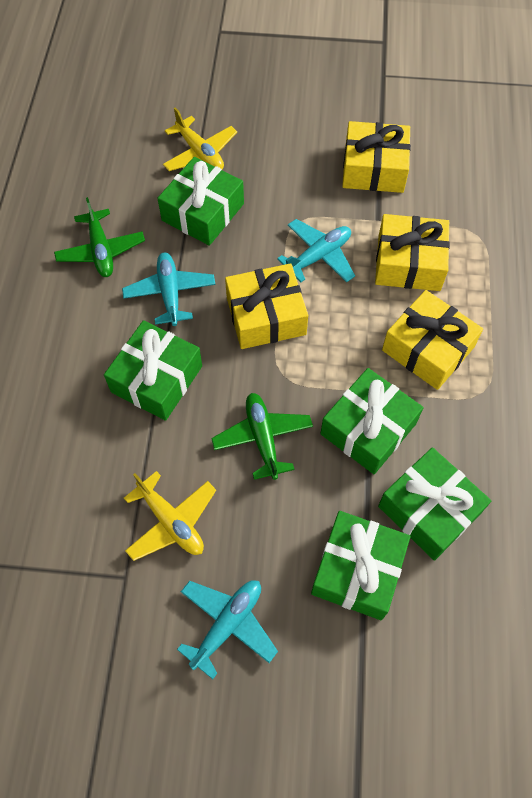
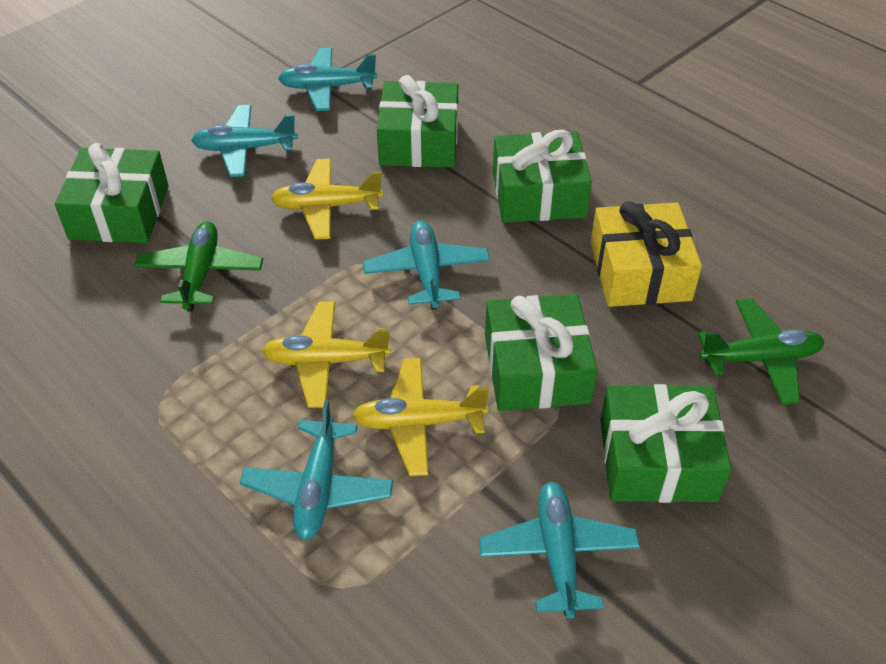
turquoise plane: 3 -> 5
yellow gift: 4 -> 1
yellow plane: 2 -> 3

